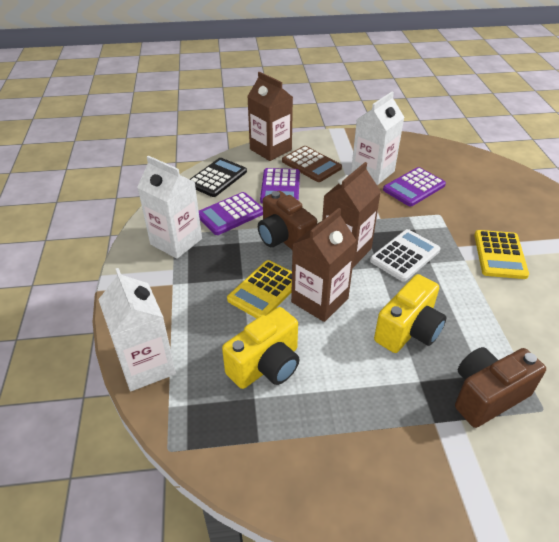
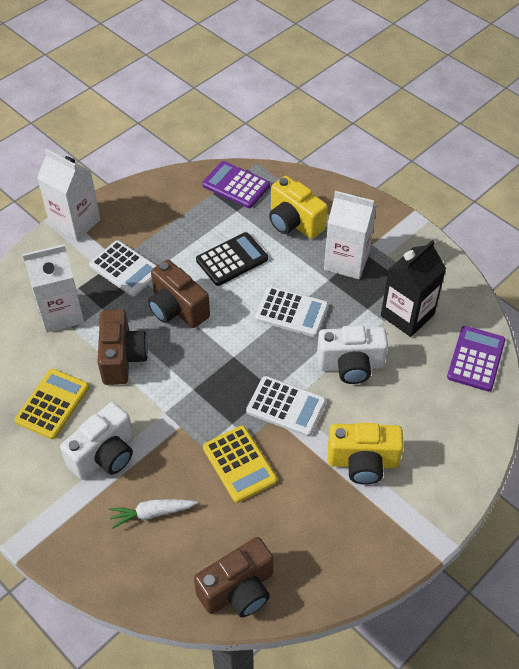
black carton: 0 -> 1
brown calculator: 1 -> 0
brown camera: 2 -> 3
brown carton: 3 -> 0
purple calculator: 3 -> 2
white calculator: 1 -> 3
white camera: 0 -> 2
white carrot: 0 -> 1

